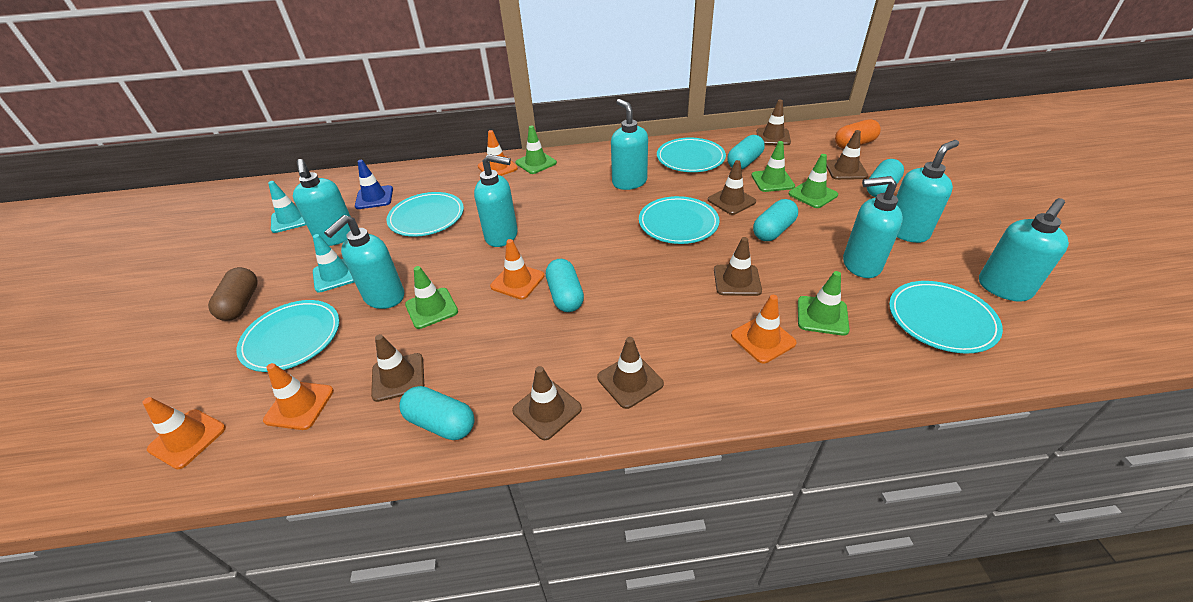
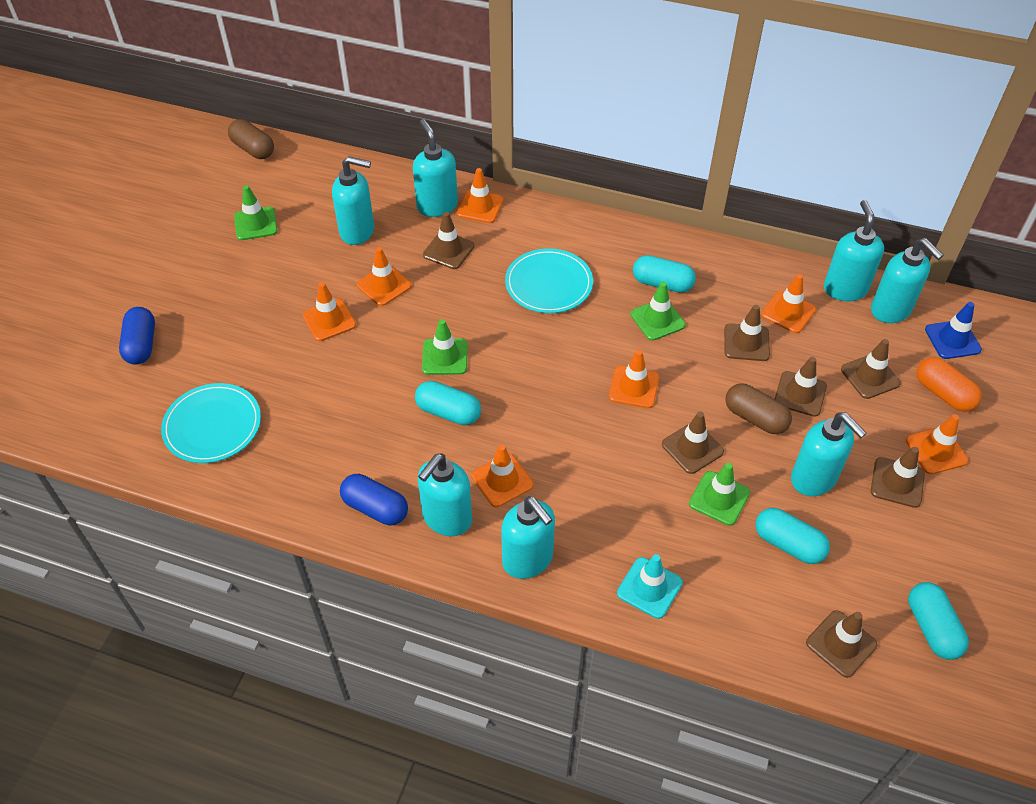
blue capsule: 0 -> 2
brown capsule: 1 -> 2
green traffic cone: 5 -> 4
orange traffic cone: 5 -> 7
turquoise capsule: 5 -> 4
turquoise plate: 5 -> 2
turquoise traffic cone: 2 -> 1

